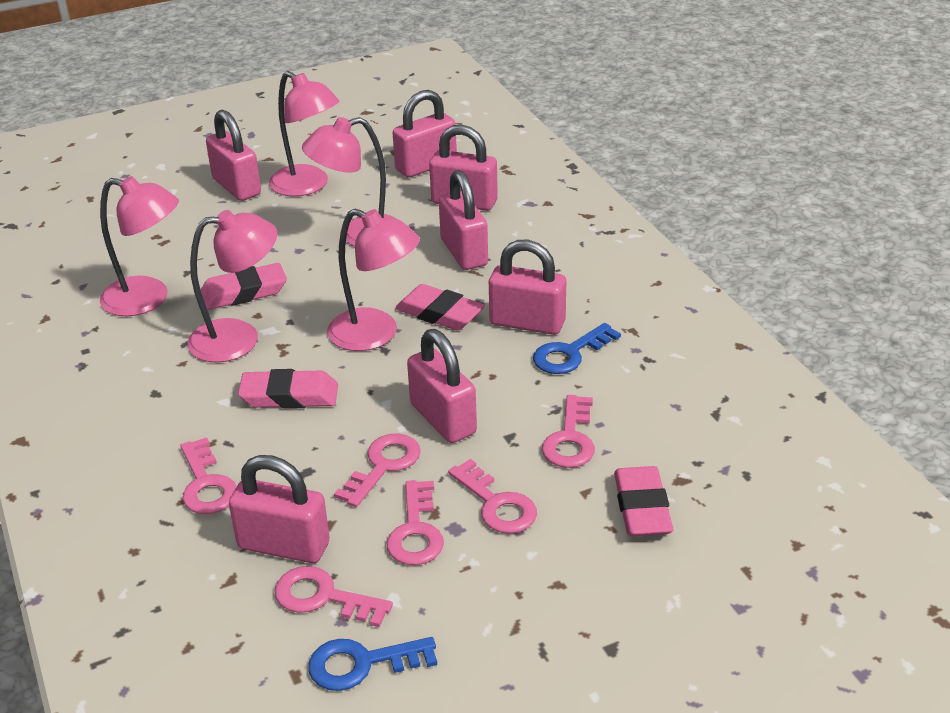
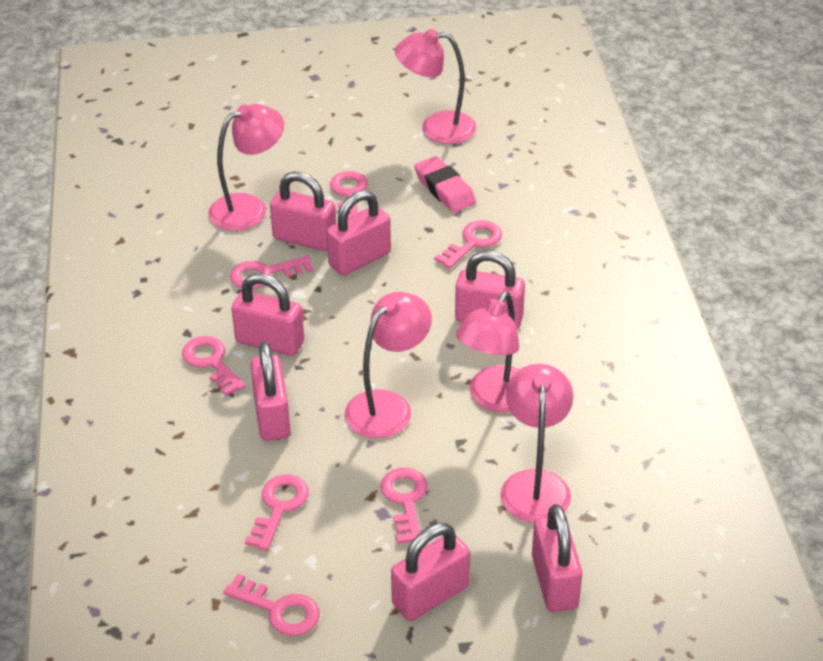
blue key: 2 -> 0
pink eraser: 4 -> 1
pink key: 6 -> 7

